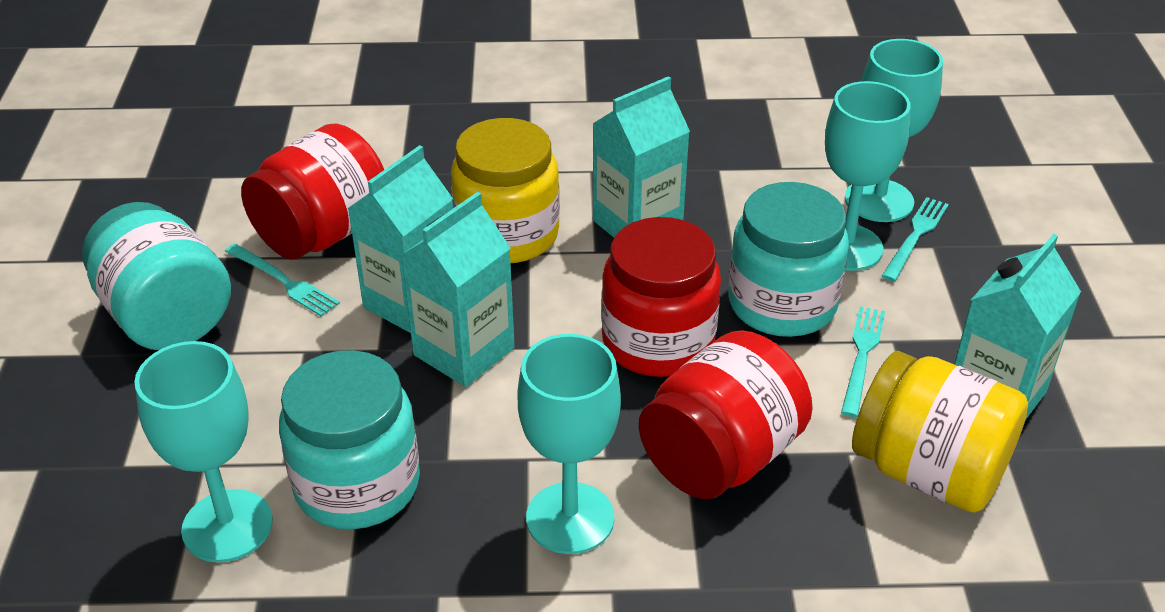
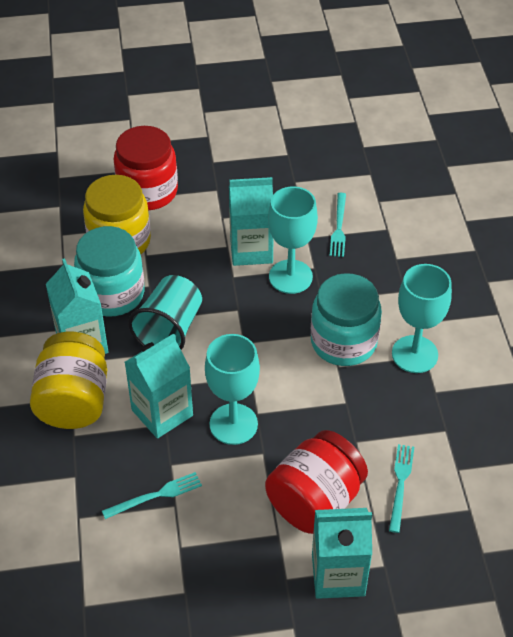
red jar: 3 -> 2
turquoise cup: 0 -> 1
turquoise goblet: 4 -> 3
turquoise jar: 3 -> 2

